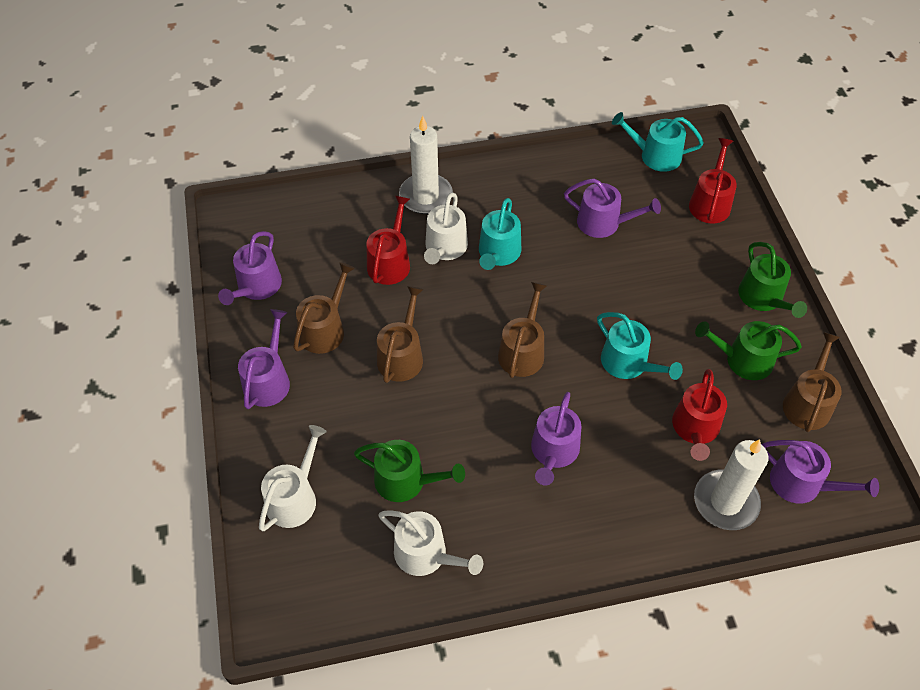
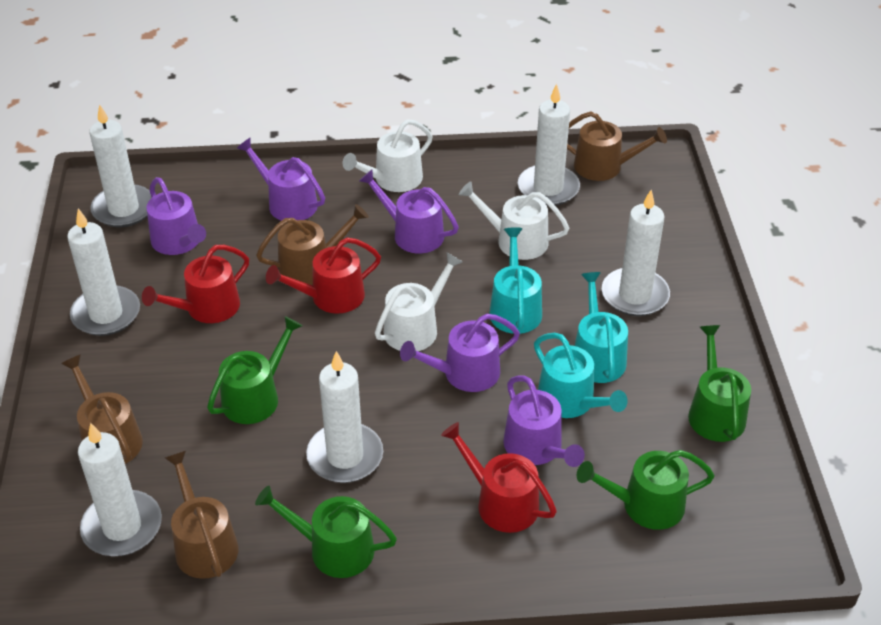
green watering can: 3 -> 4
white candle: 2 -> 6

